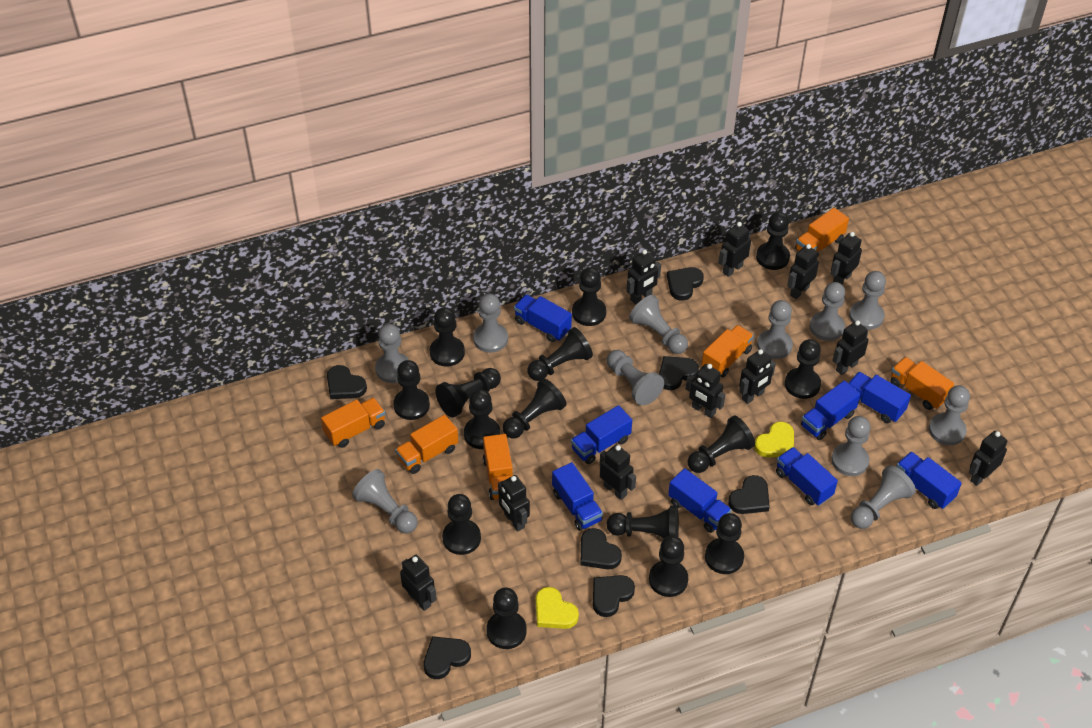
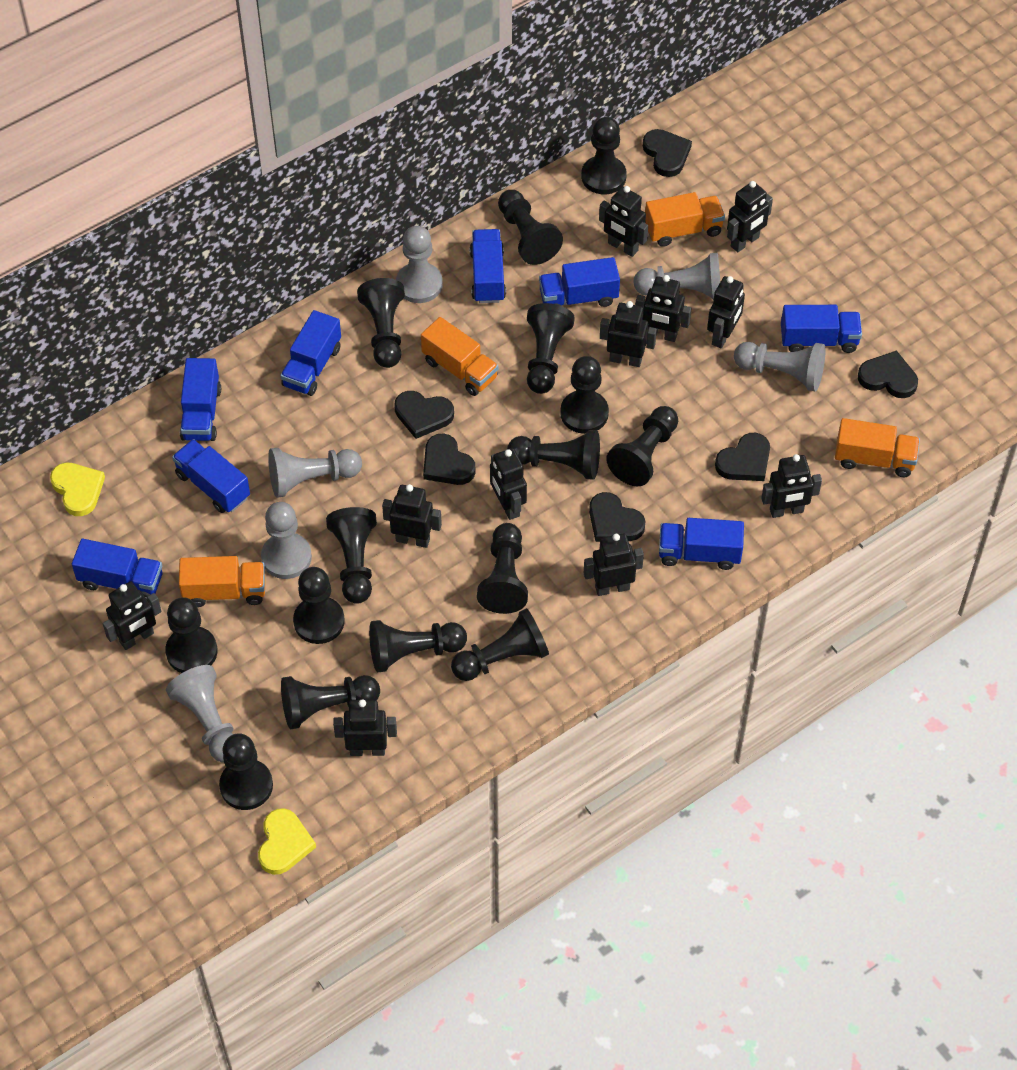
black heart: 7 -> 6
grey pawn: 11 -> 6
orange truck: 6 -> 4

